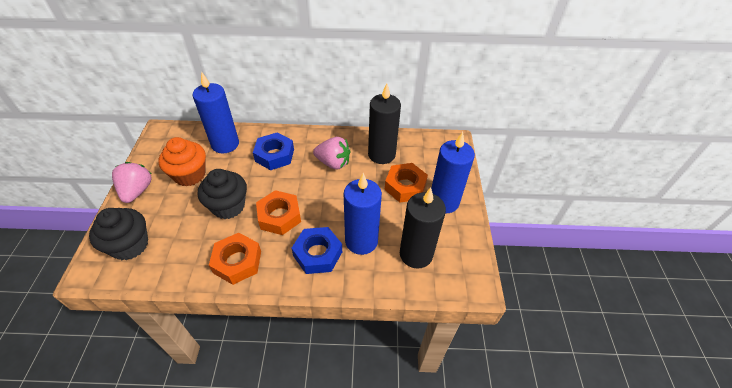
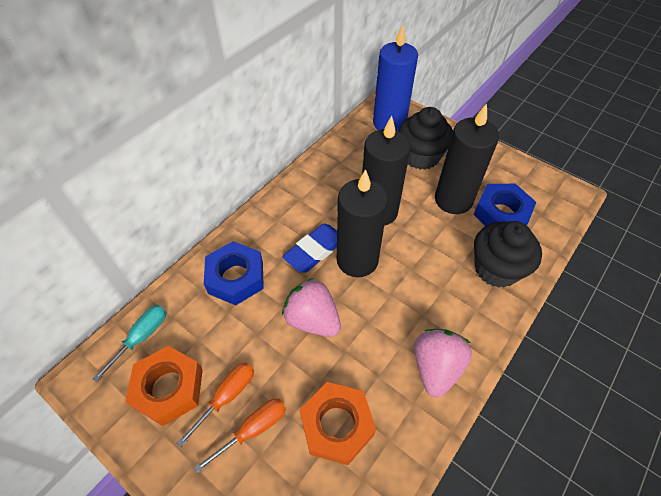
black candle: 2 -> 3
blue candle: 3 -> 1
blue eraser: 0 -> 1
orange cupcake: 1 -> 0
orange nut: 3 -> 2
orange screwdriver: 0 -> 2
turquoise screwdriver: 0 -> 1

